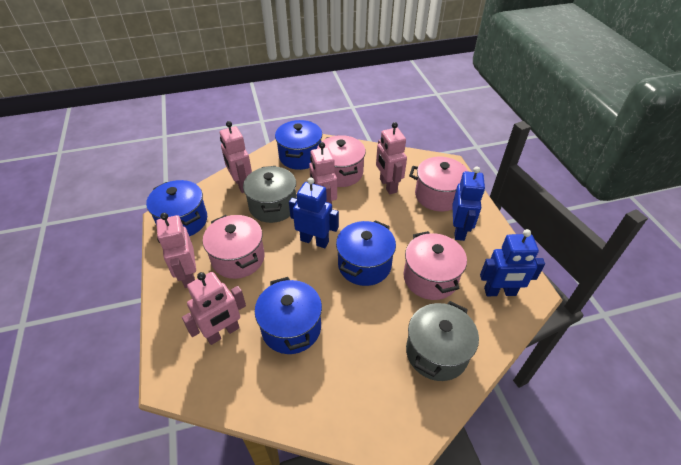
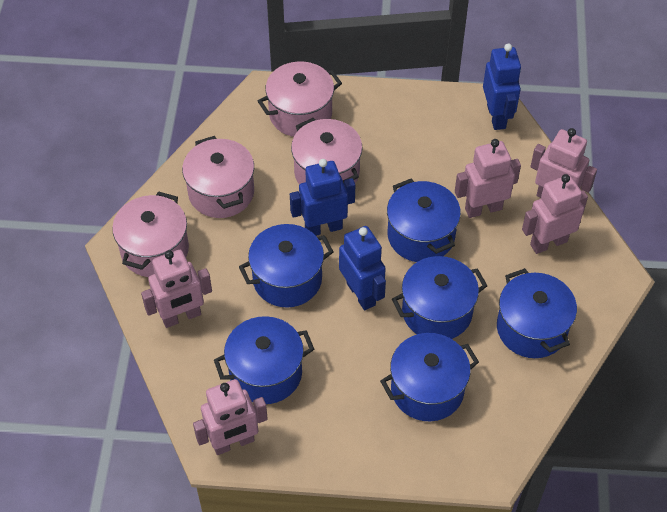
blue pot: 4 -> 6
grey pot: 2 -> 0

